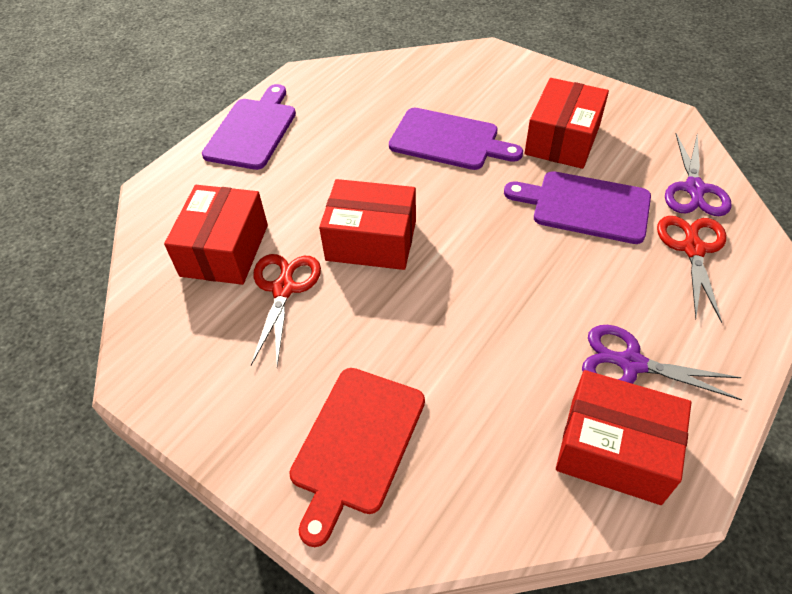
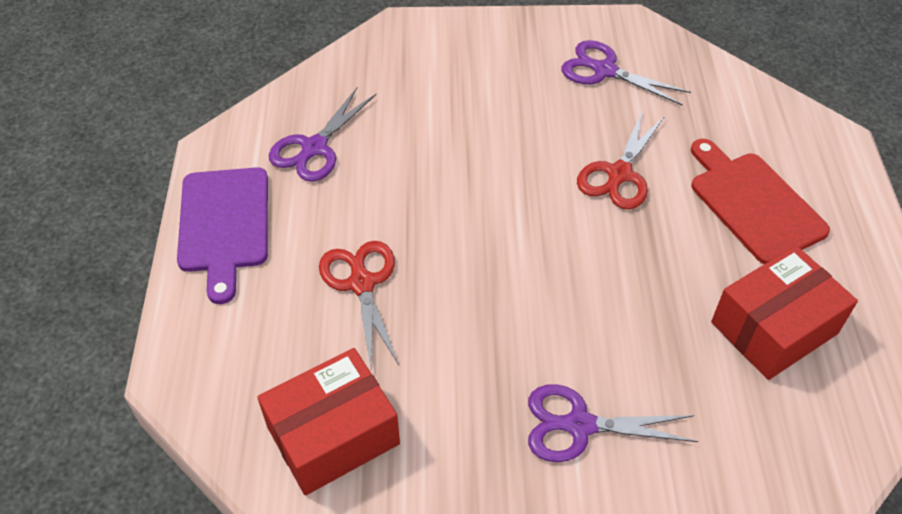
purple cutting board: 3 -> 1
purple scissors: 2 -> 3
red box: 4 -> 2

